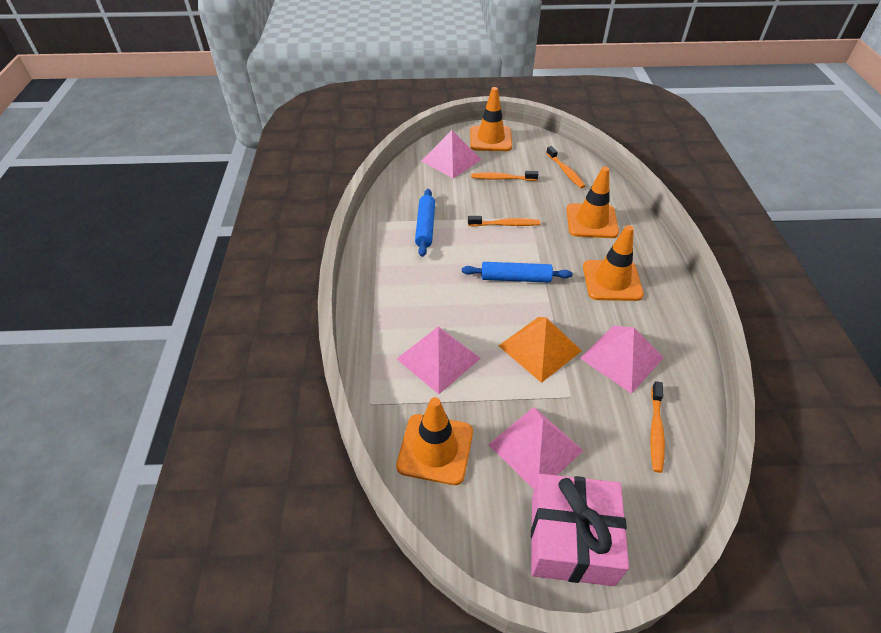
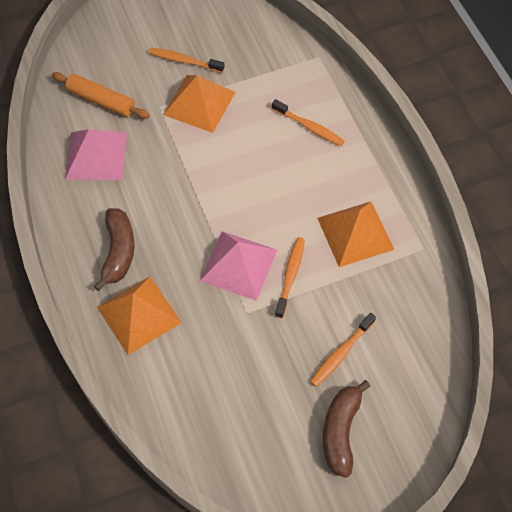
blue rolling pin: 2 -> 0
brown banana: 0 -> 2
orange pyramid: 1 -> 3
orange rolling pin: 0 -> 1
orange traffic cone: 4 -> 0
pink gift: 1 -> 0
pink pyramid: 4 -> 2

